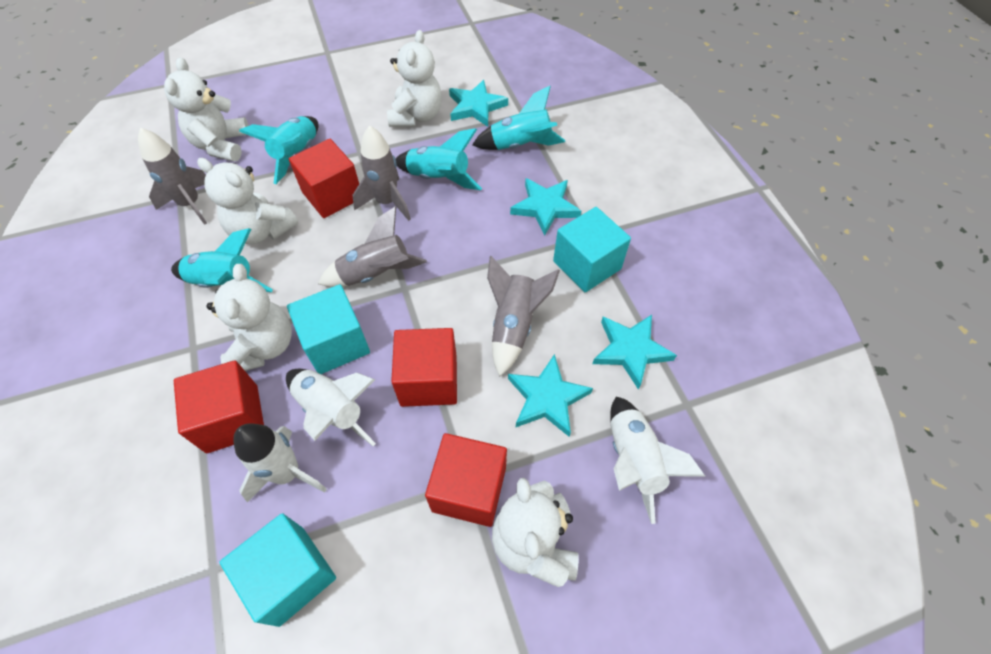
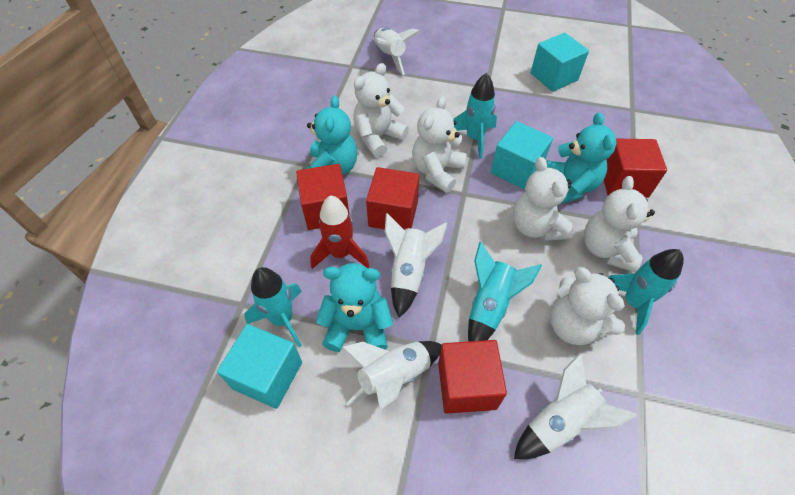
grey rocket: 4 -> 0
red rocket: 0 -> 1
turquoise star: 4 -> 0
turquoise teddy bear: 0 -> 3
white rocket: 3 -> 4

